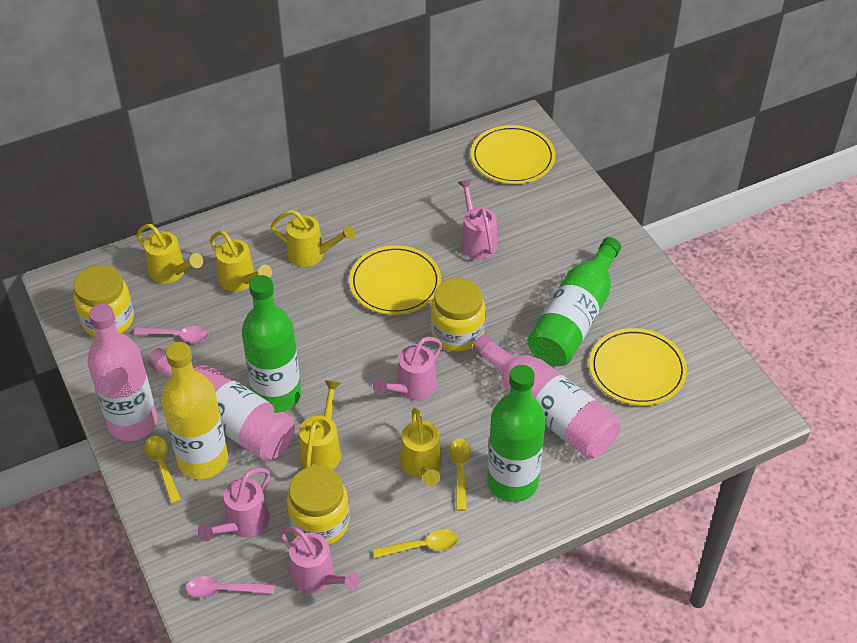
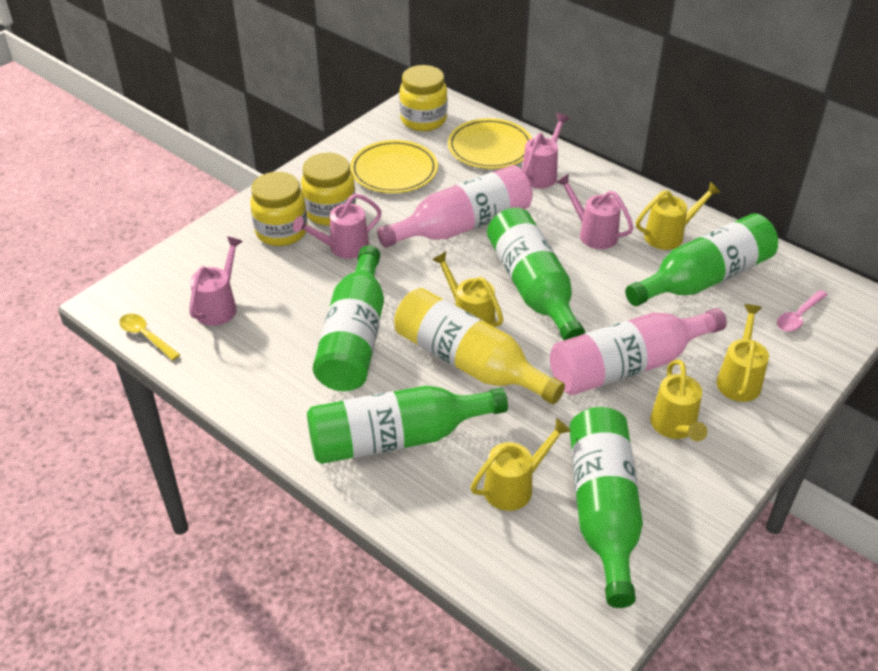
green bottle: 3 -> 5
pink bottle: 3 -> 2
pink spoon: 2 -> 1
yellow plate: 3 -> 2
yellow spoon: 3 -> 1

